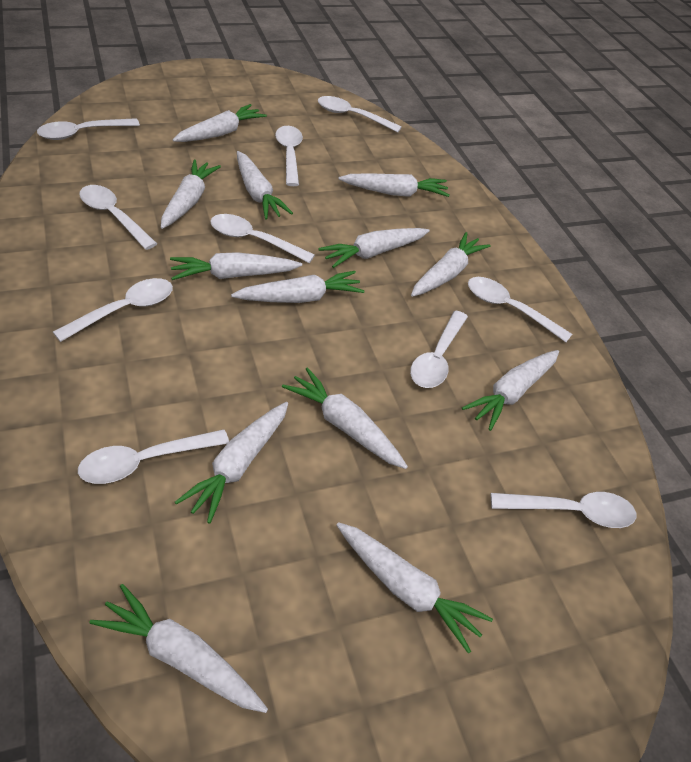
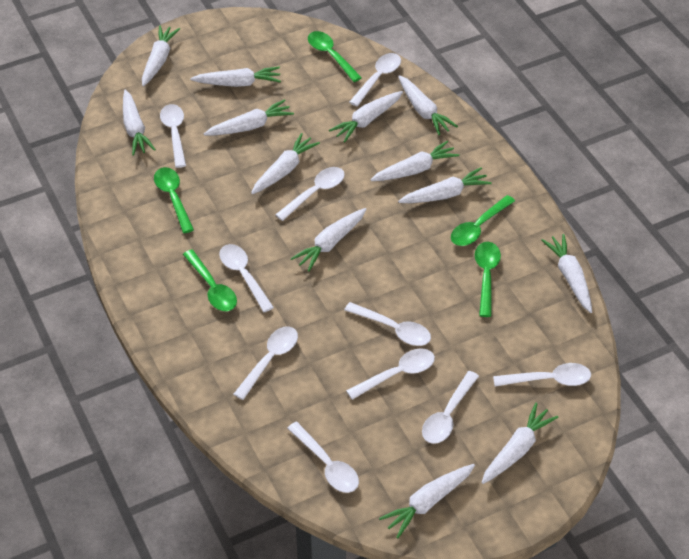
green spoon: 0 -> 5

